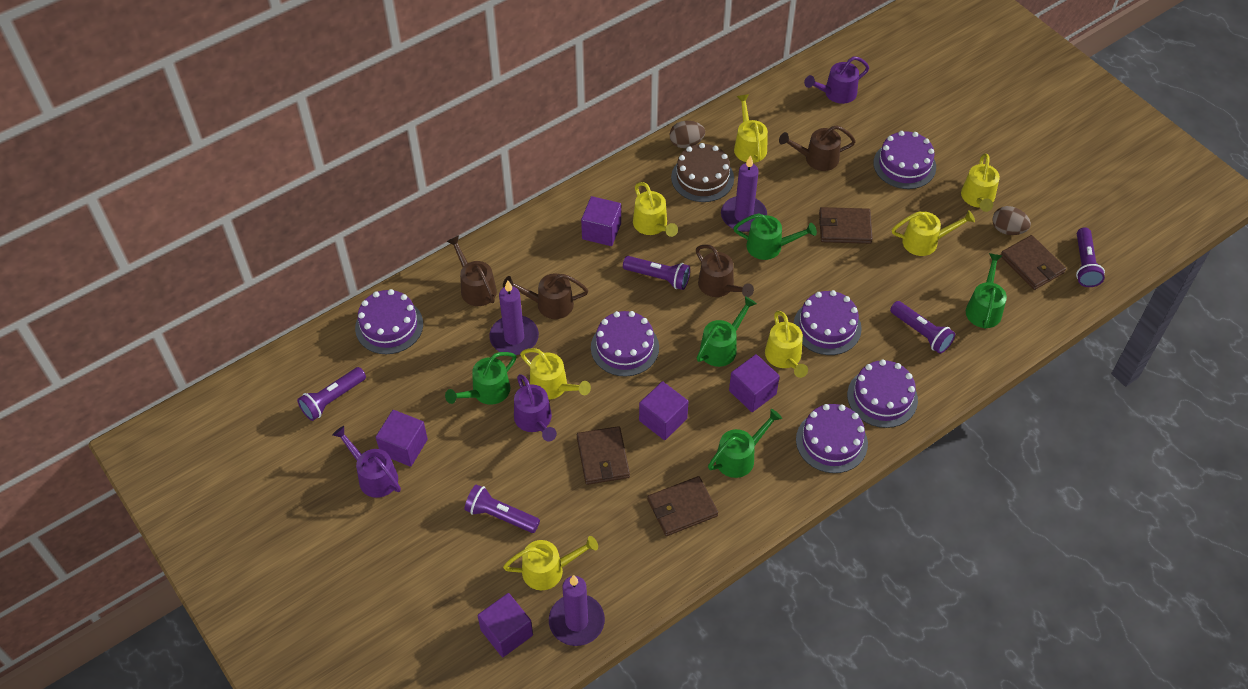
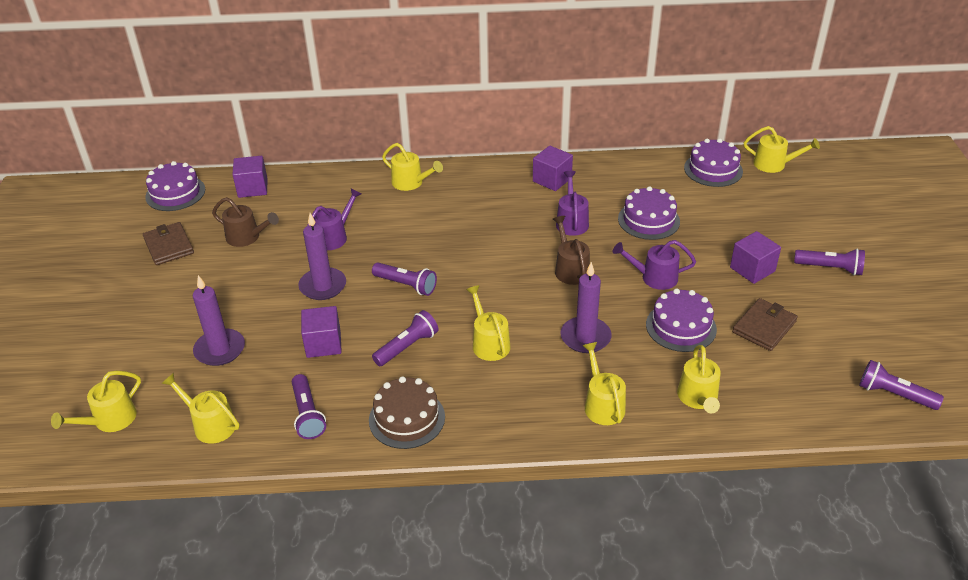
brown egg: 2 -> 0
brown wallet: 4 -> 2
brown watering can: 4 -> 2
green watering can: 5 -> 0
purple cake: 6 -> 4
purple cube: 5 -> 4

